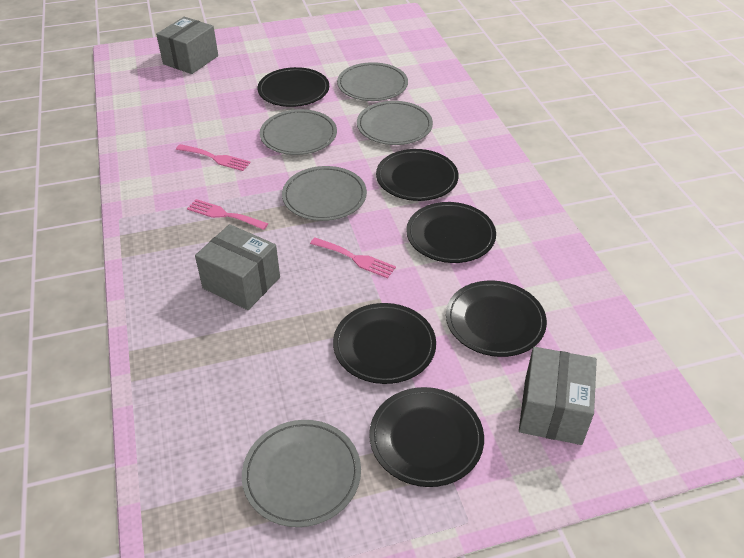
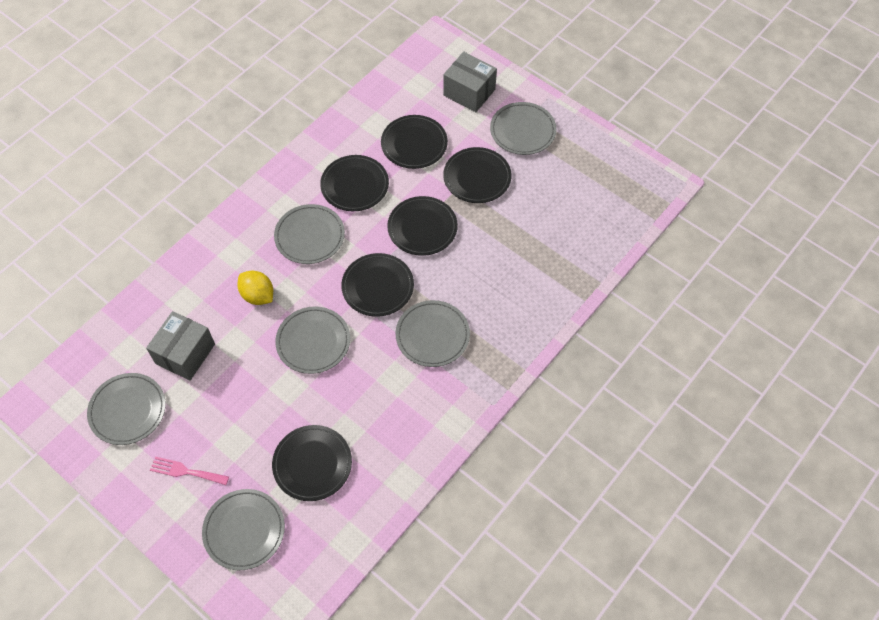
grey box: 3 -> 2
grey plate: 5 -> 6
pink fork: 3 -> 1
yellow lemon: 0 -> 1

